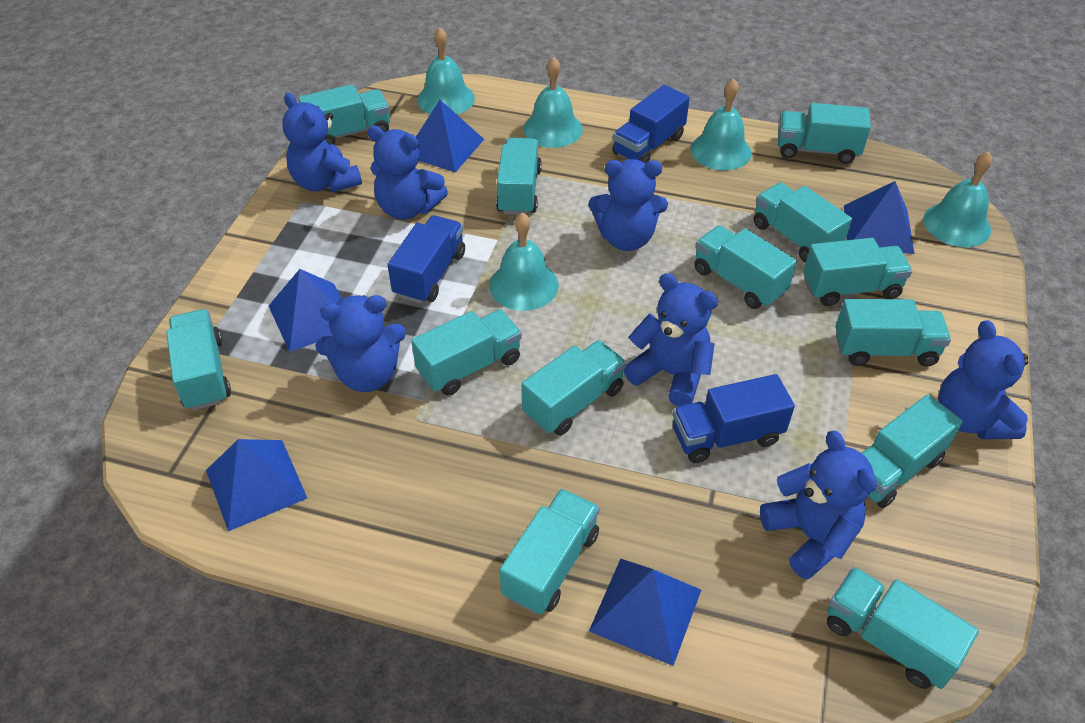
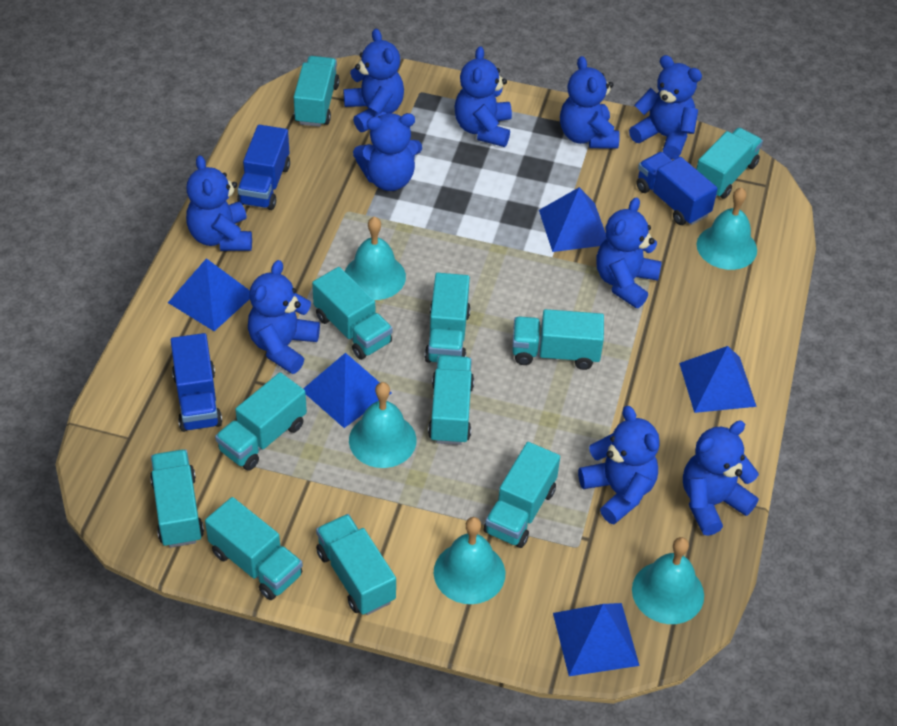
blue teddy bear: 7 -> 10
turquoise truck: 13 -> 11

